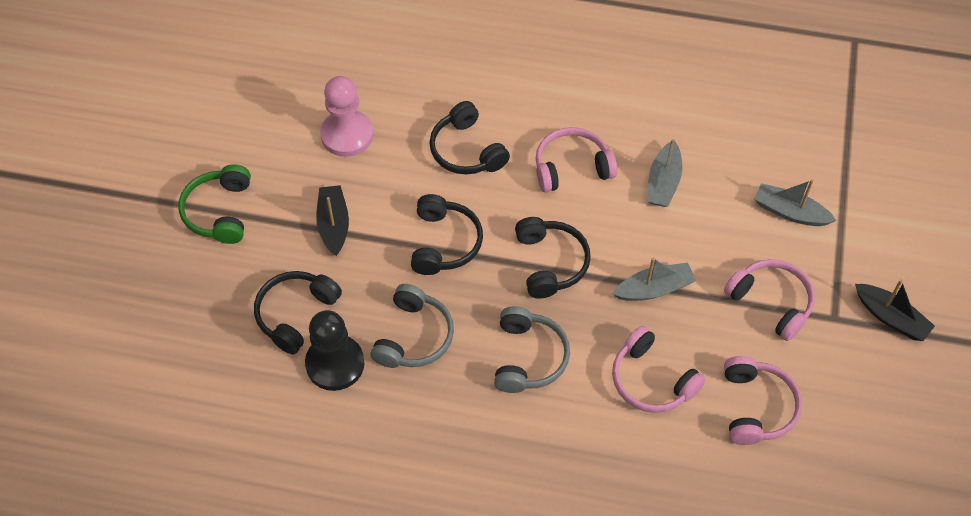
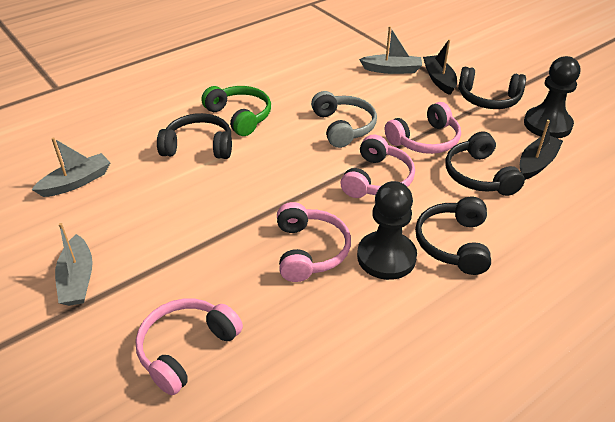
black pawn: 1 -> 2
grey headphones: 2 -> 1
pink pawn: 1 -> 0

